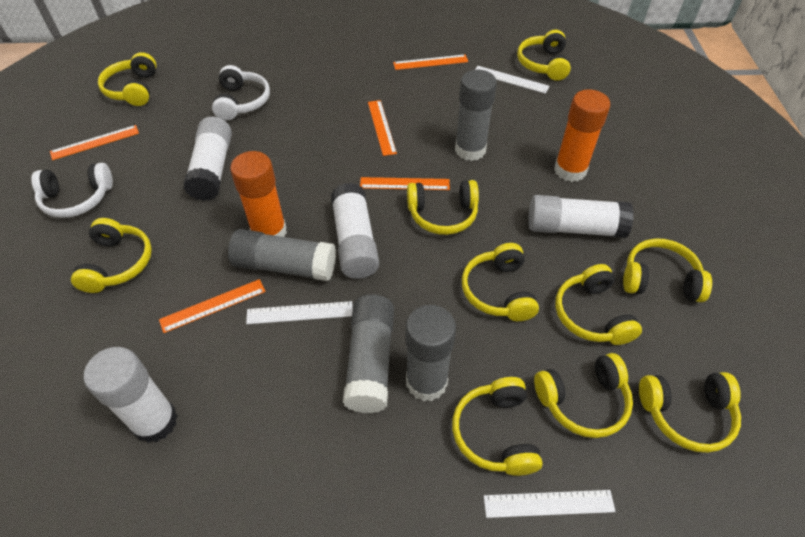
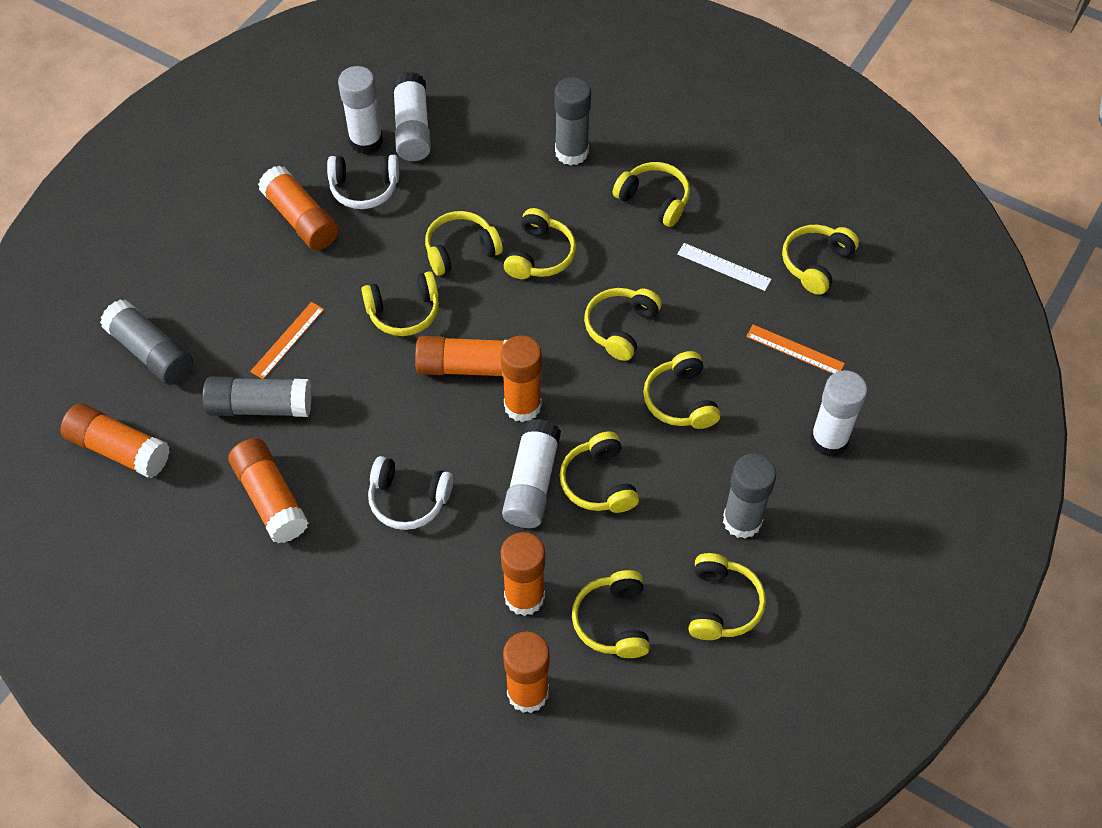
orange glue stick: 2 -> 7
orange ruler: 5 -> 2
white ruler: 3 -> 1

